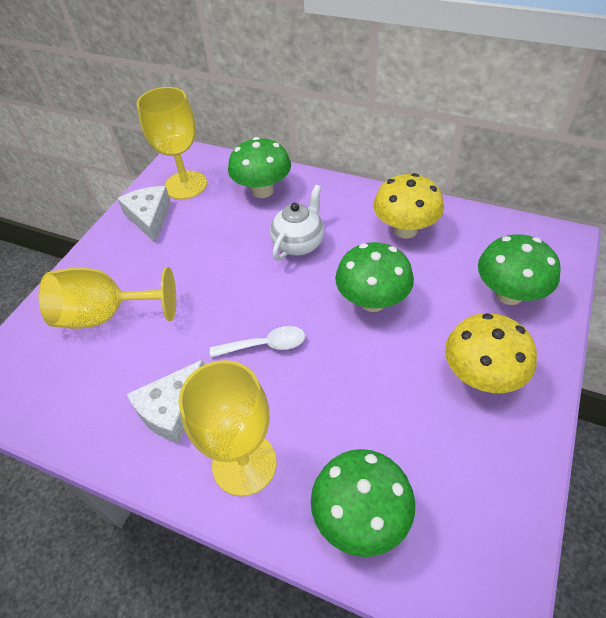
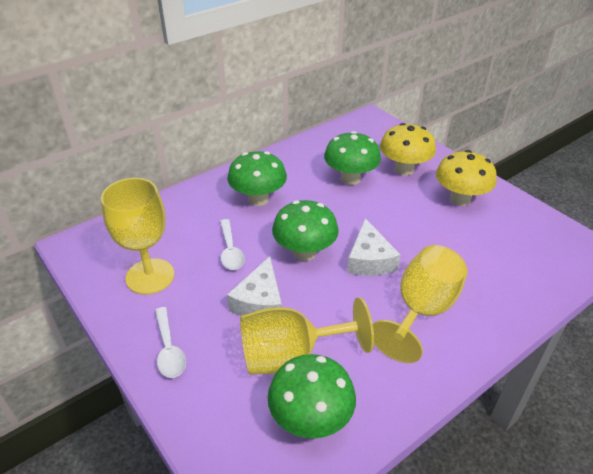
white spoon: 1 -> 2
white teapot: 1 -> 0

